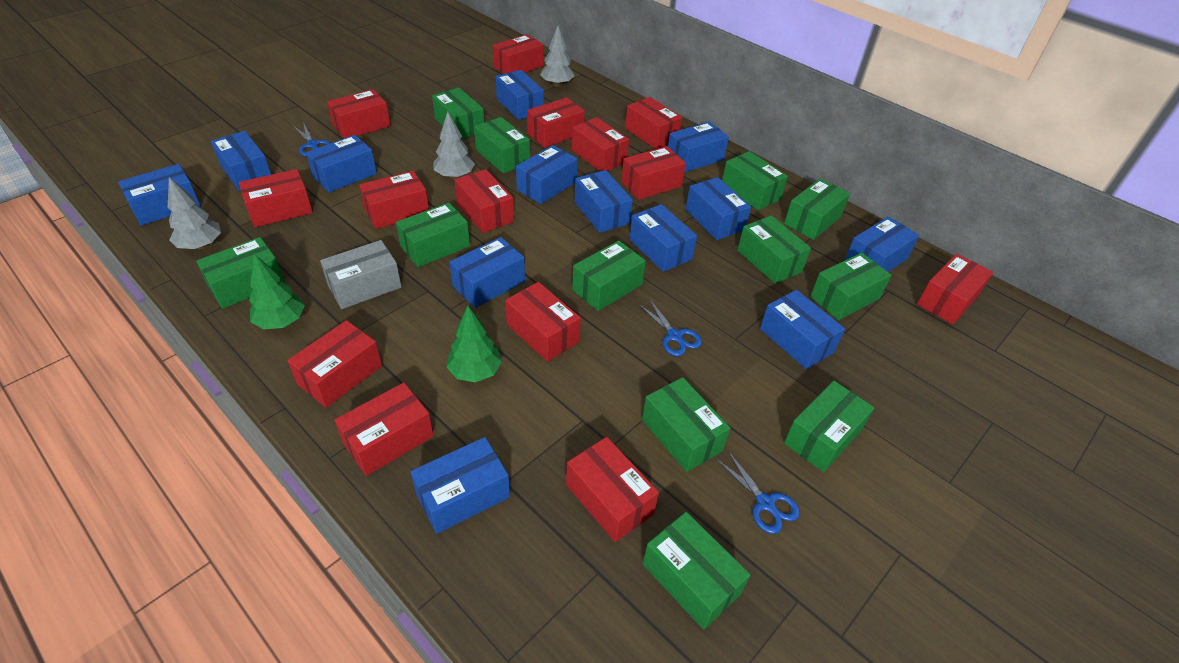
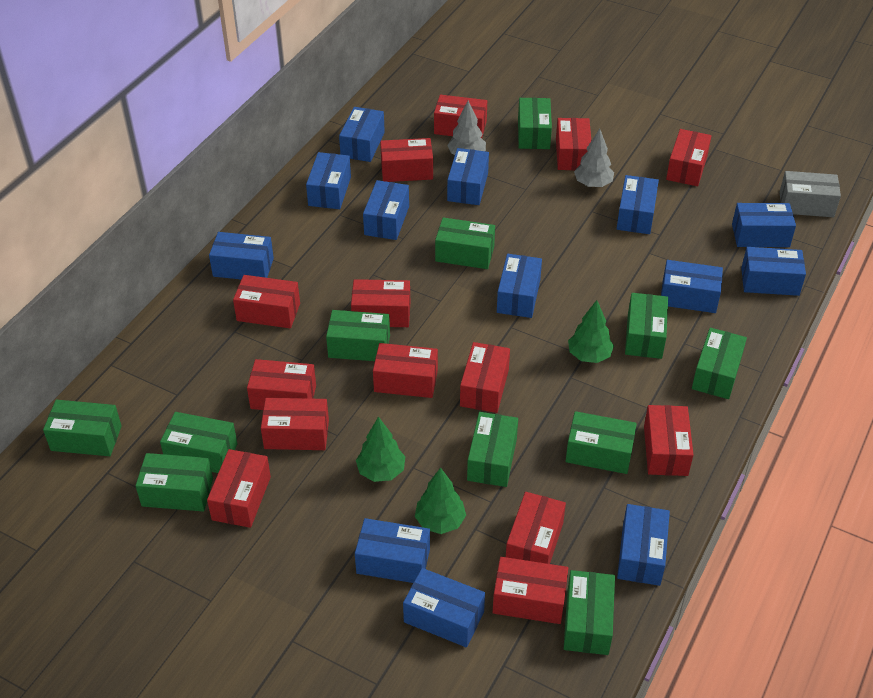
blue scissors: 3 -> 0
green box: 12 -> 11
green tree: 2 -> 3
grey tree: 3 -> 2

